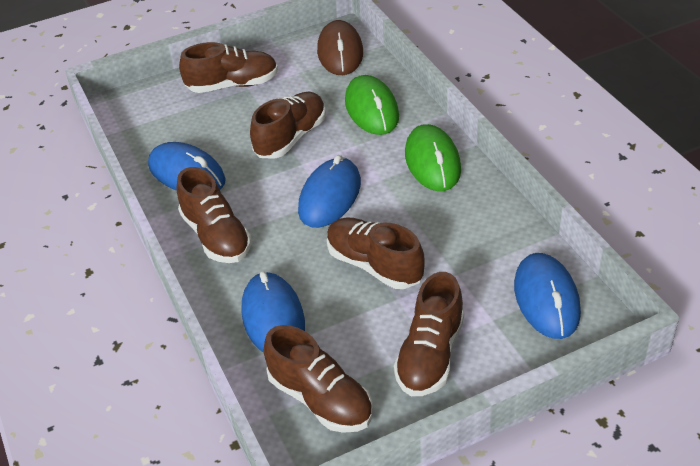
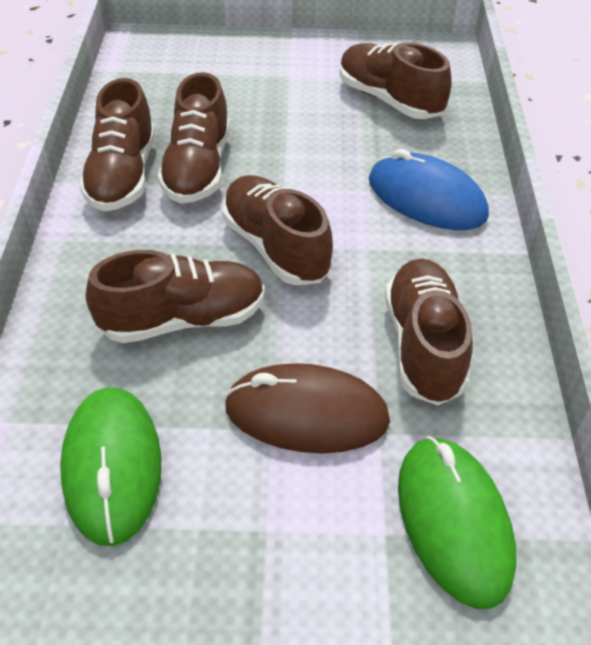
blue mouse: 4 -> 1

